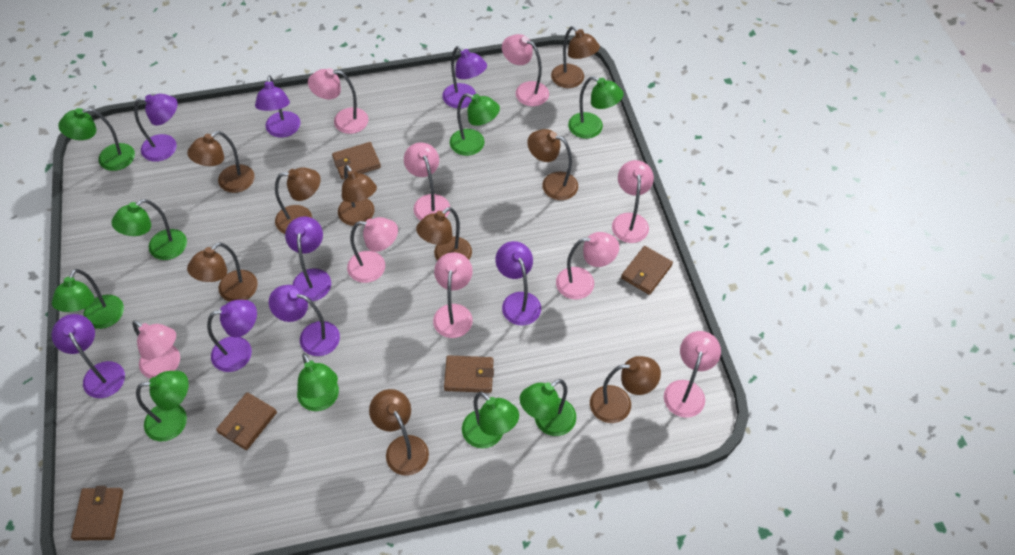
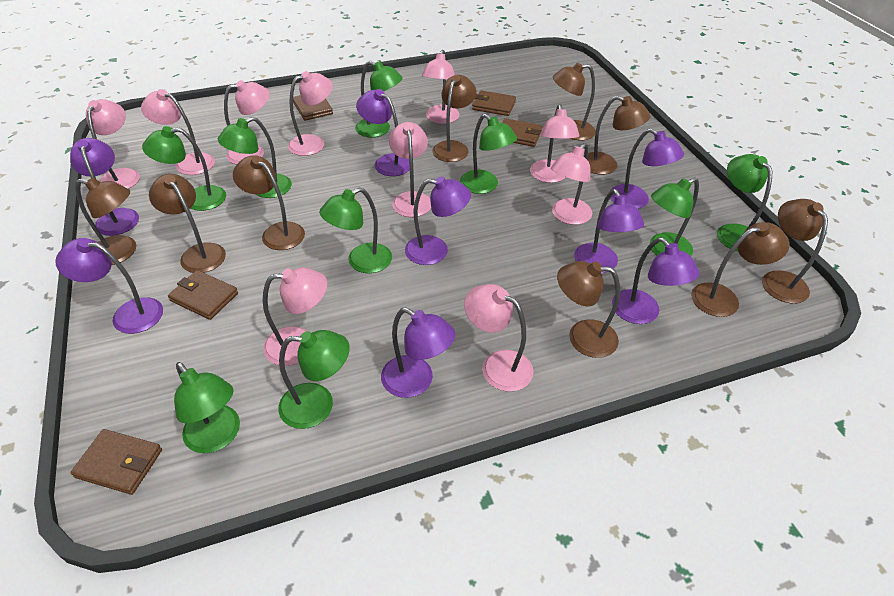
pink lamp: 9 -> 10

